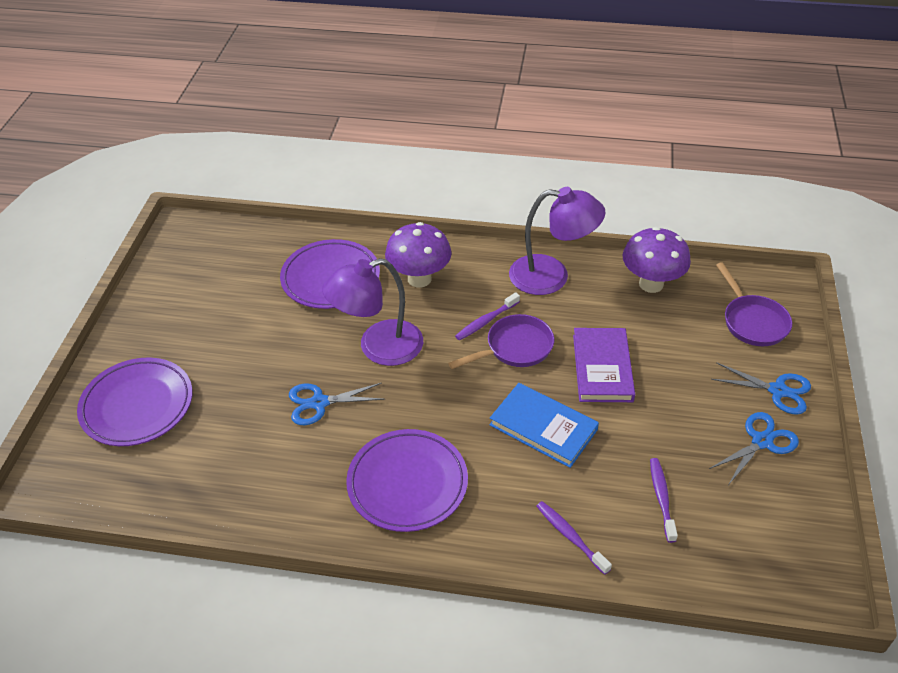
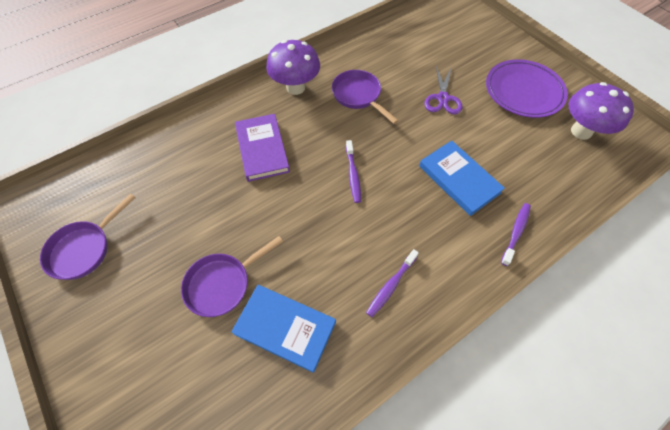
blue book: 1 -> 2
blue scissors: 3 -> 0
purple lamp: 2 -> 0
purple pan: 2 -> 3
purple plate: 3 -> 1
purple scissors: 0 -> 1

